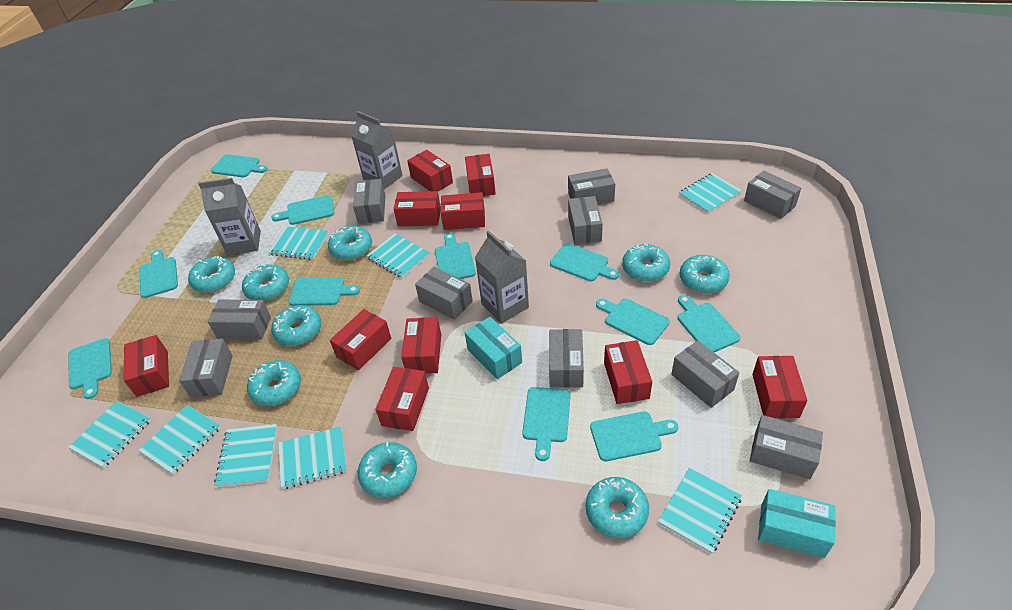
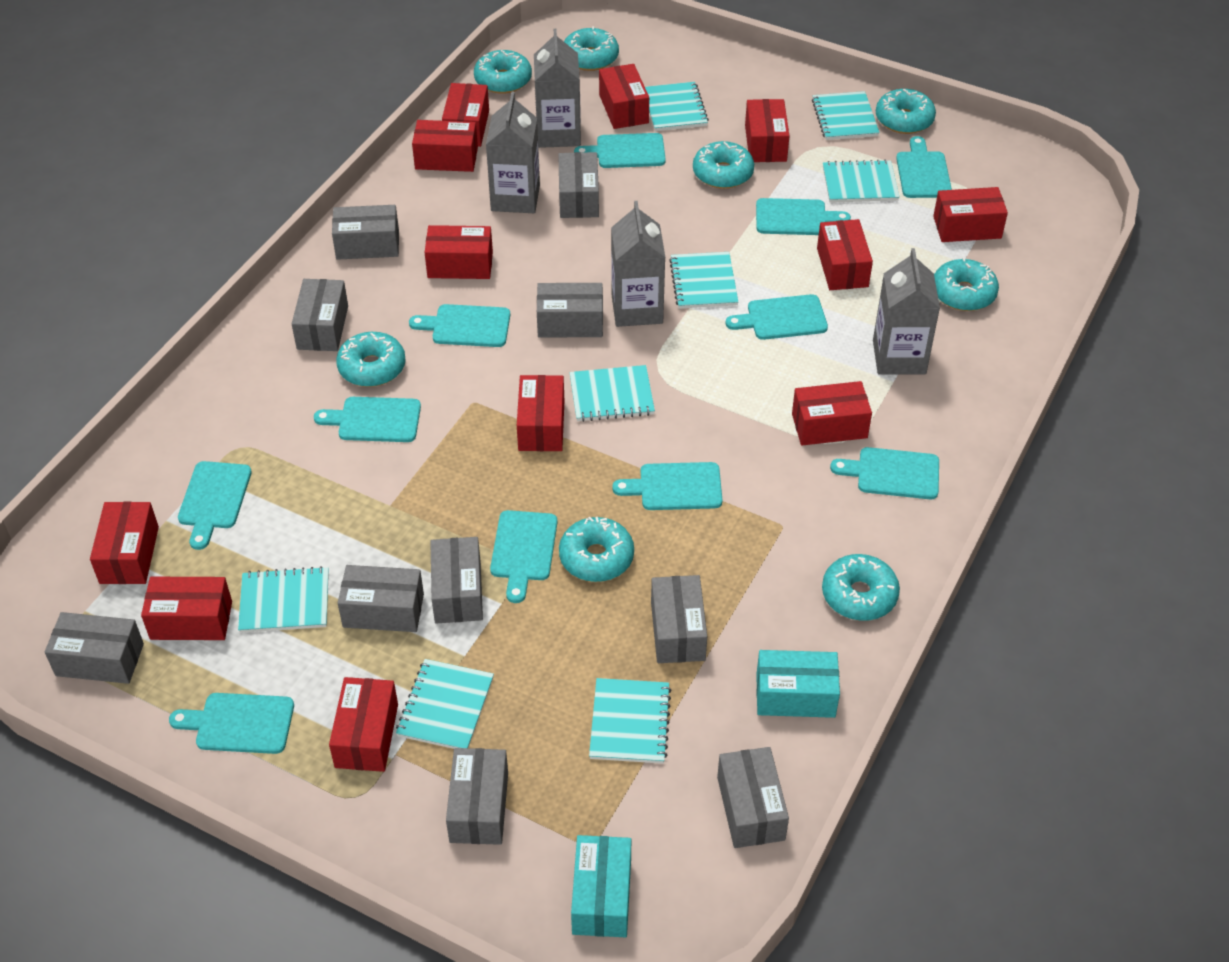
grey carton: 3 -> 4
red box: 10 -> 12
turquoise donut: 9 -> 8

